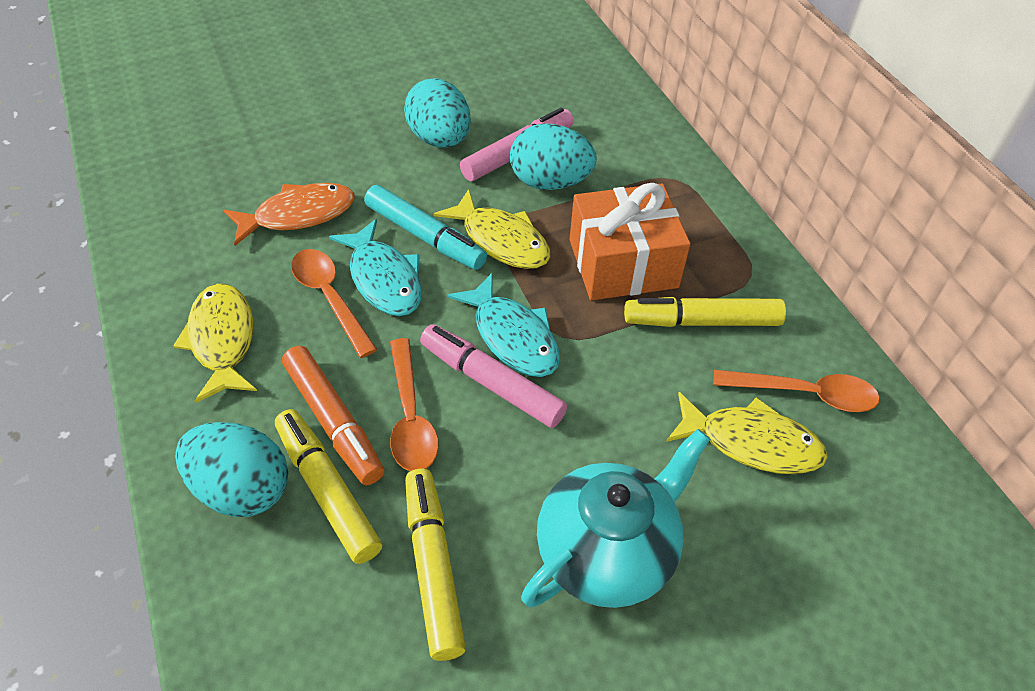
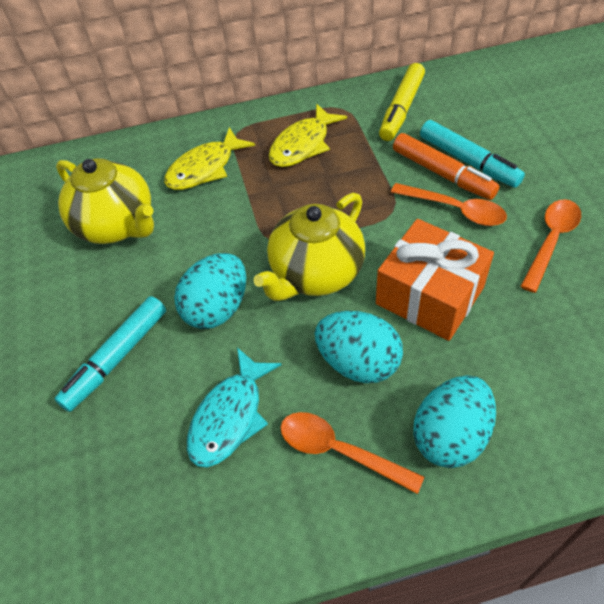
orange fish: 1 -> 0
pink marker: 2 -> 0
turquoise fish: 2 -> 1
turquoise marker: 1 -> 2
turquoise teapot: 1 -> 0
yellow fish: 3 -> 2
yellow marker: 3 -> 1
yellow teapot: 0 -> 2

